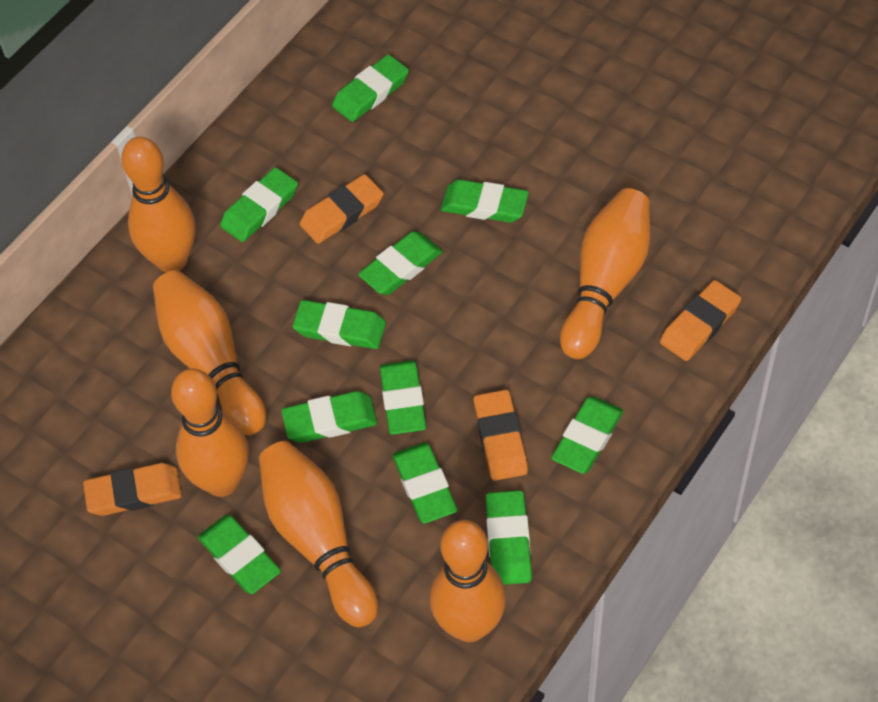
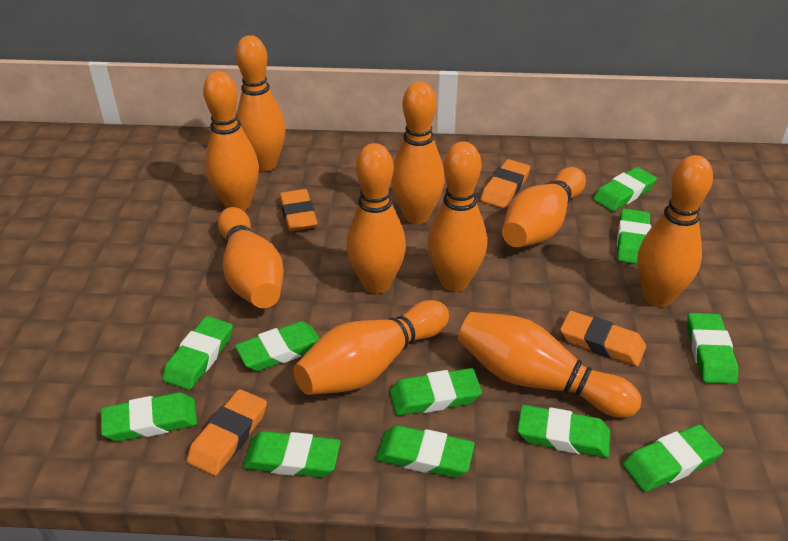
orange bowling pin: 6 -> 10

